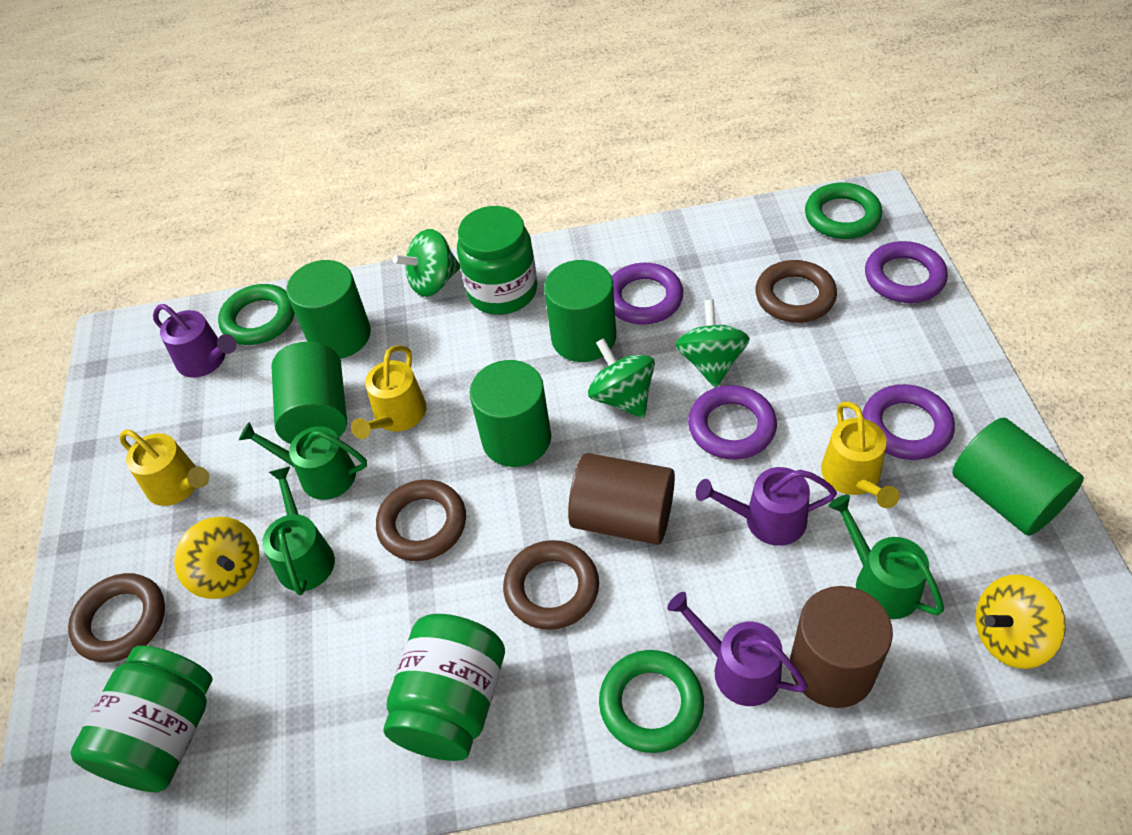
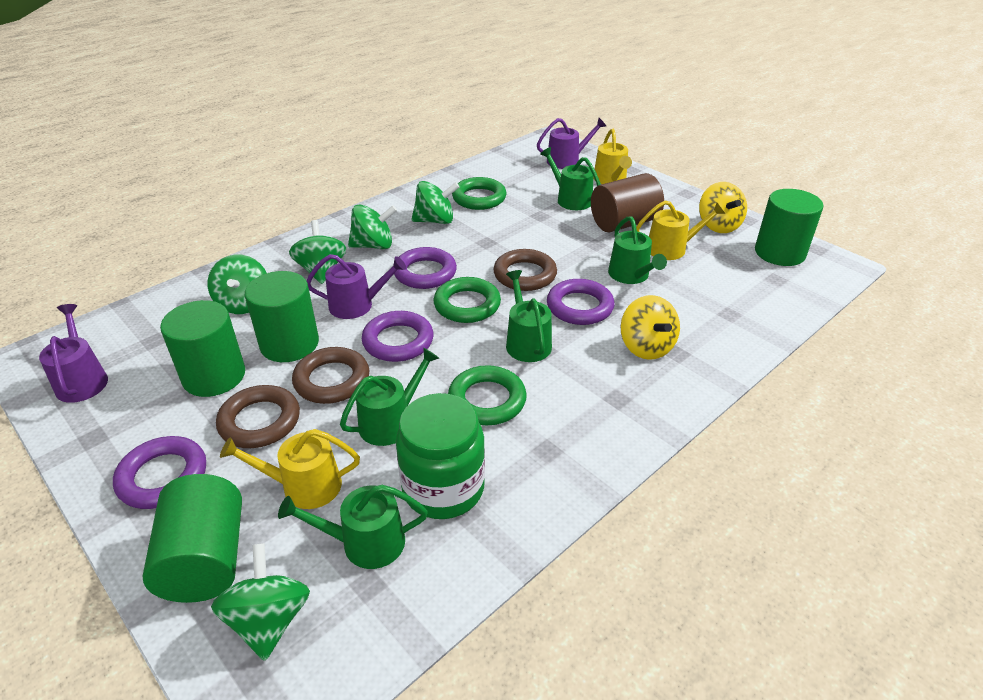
brown cylinder: 2 -> 1
brown ring: 4 -> 3
green cylinder: 5 -> 4
green jar: 3 -> 1
green spinning top: 3 -> 5
green watering can: 3 -> 5

